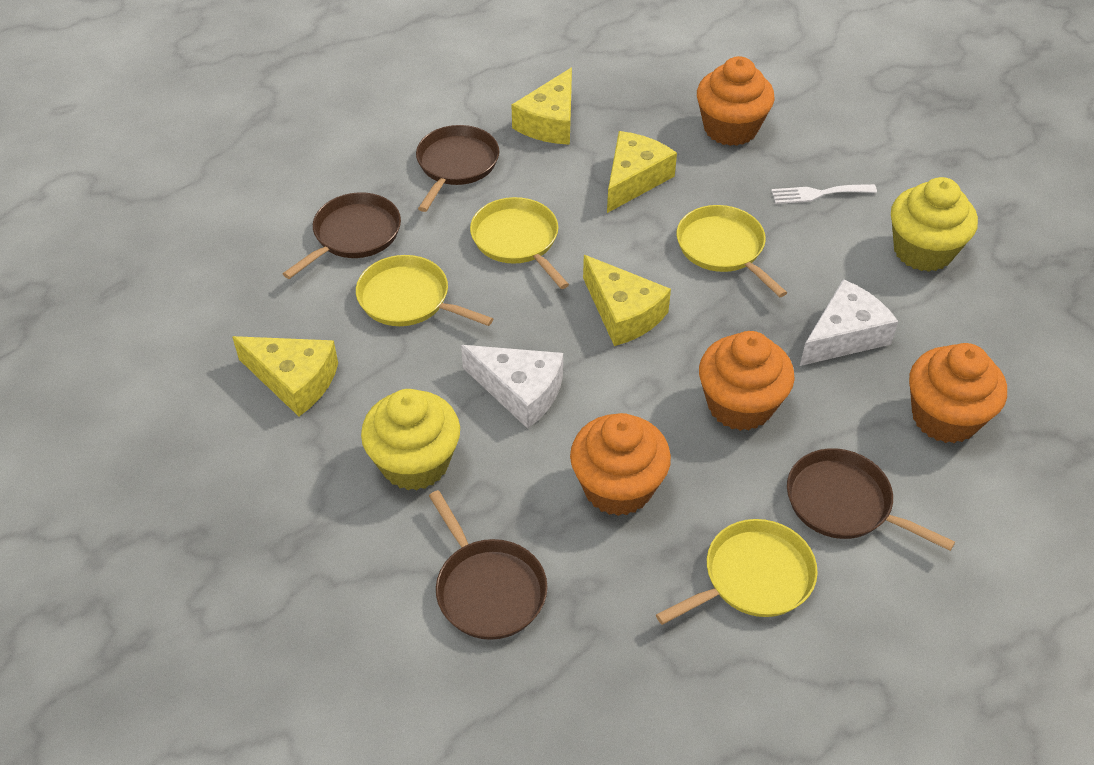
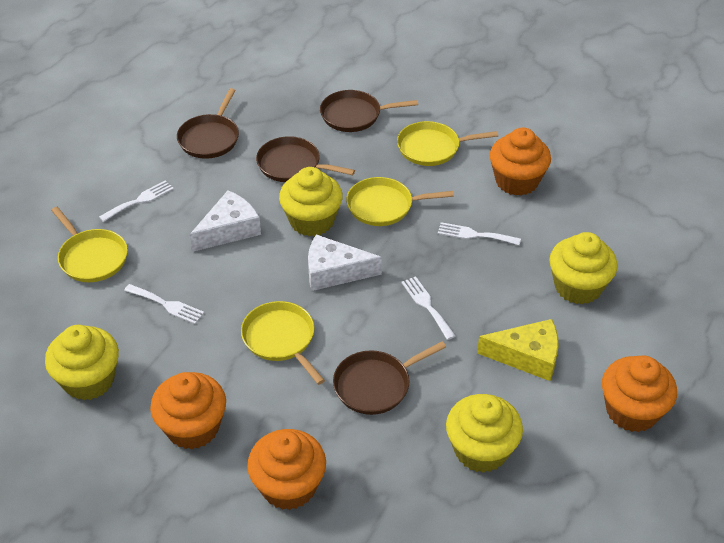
white fork: 1 -> 4
yellow cheese: 4 -> 1
yellow cupcake: 2 -> 4

